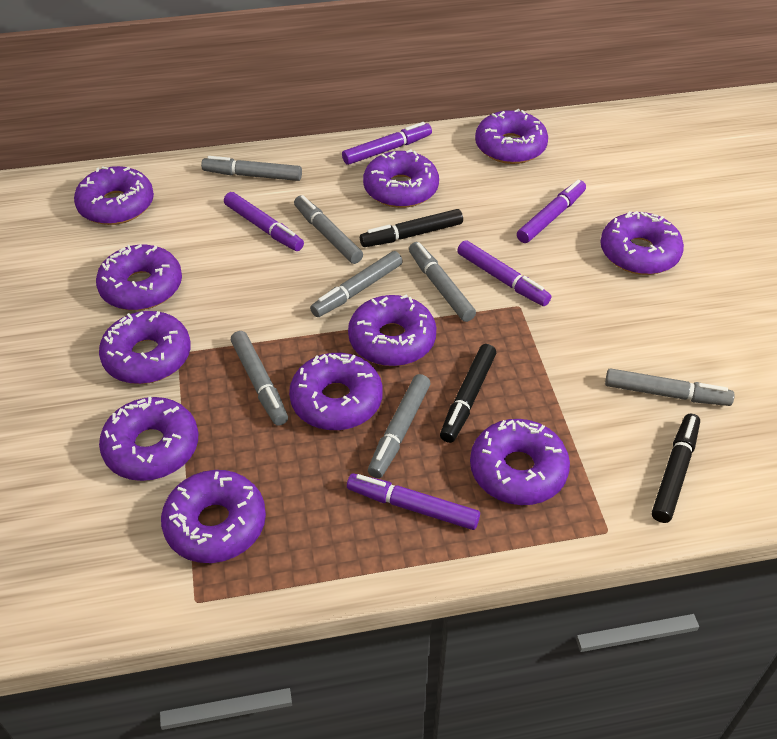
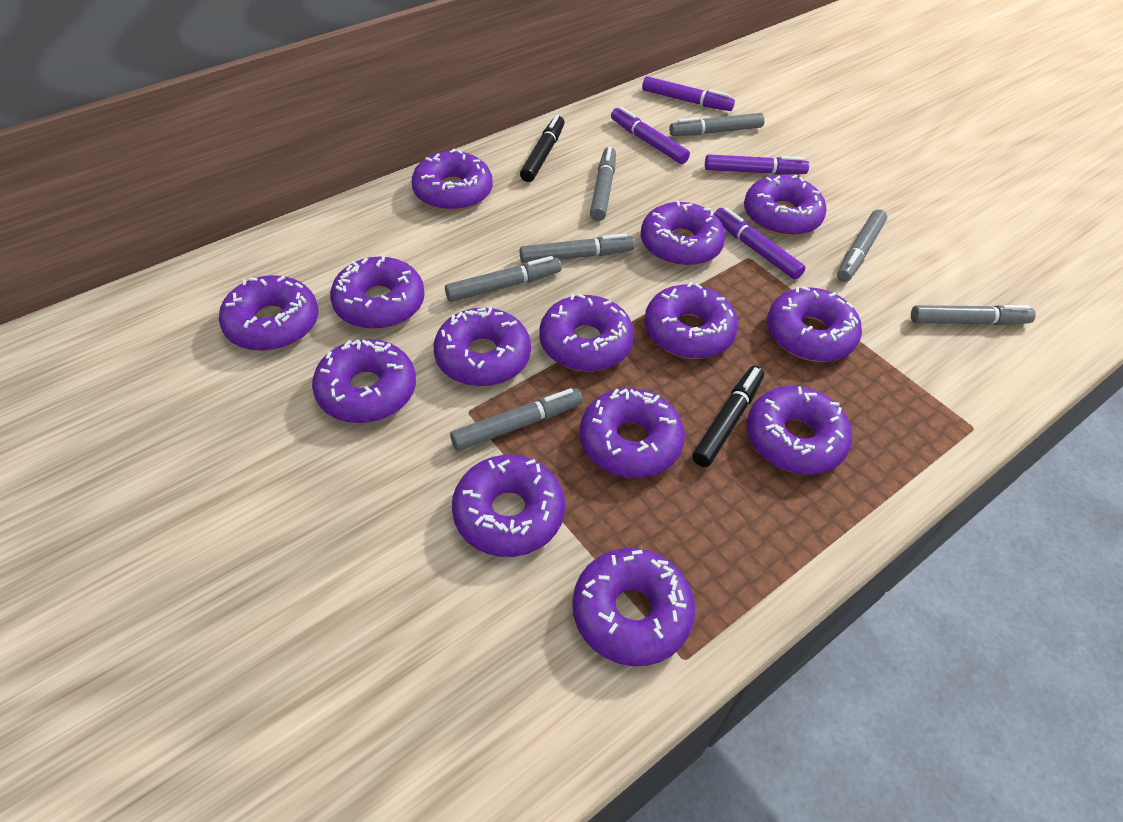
black marker: 3 -> 2
purple donut: 11 -> 14
purple marker: 5 -> 4

